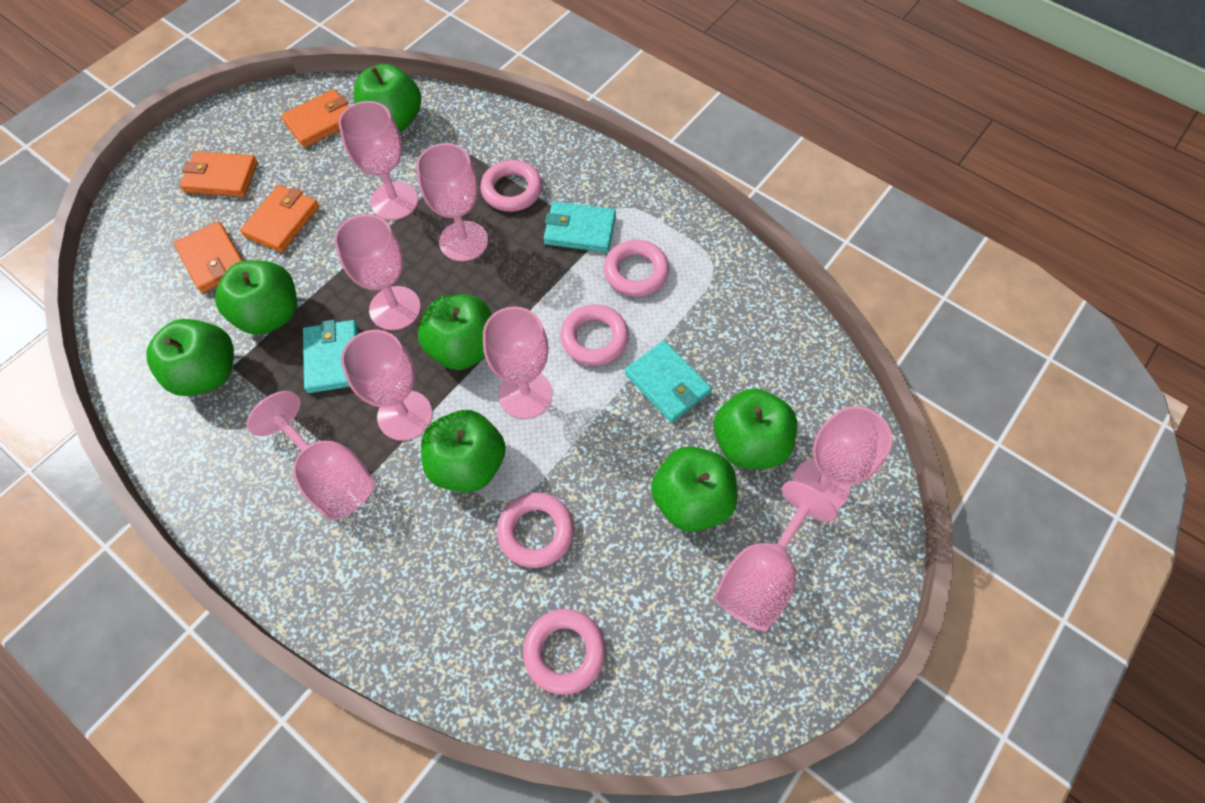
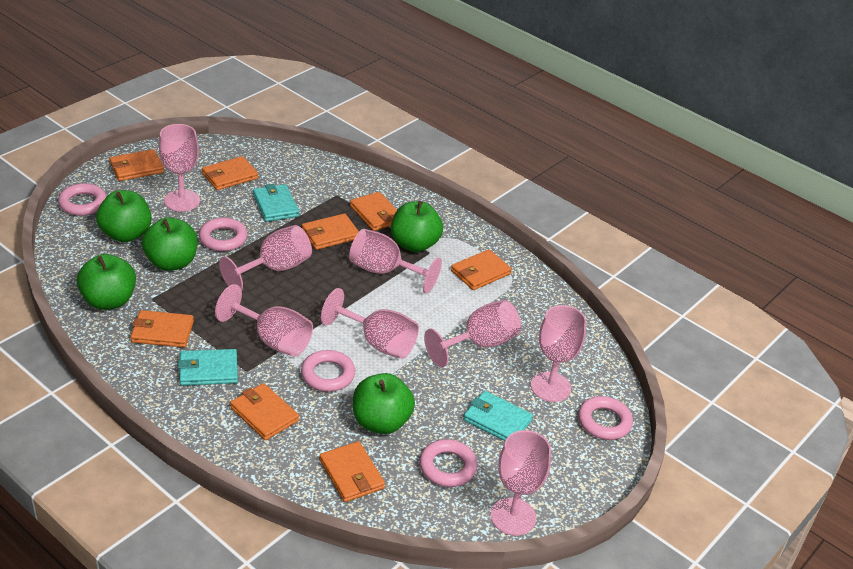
green apple: 7 -> 5
orange wallet: 4 -> 8

